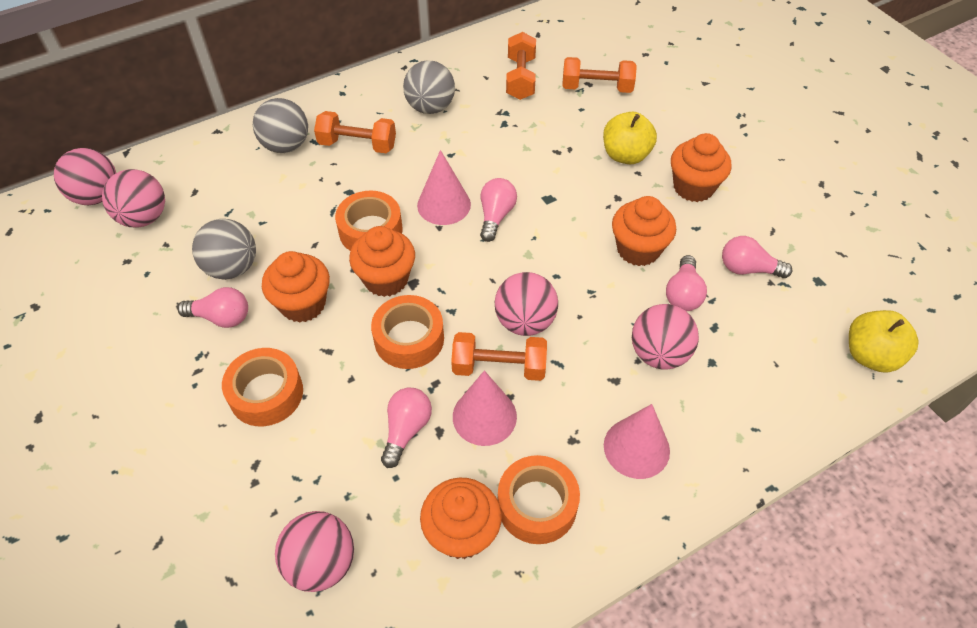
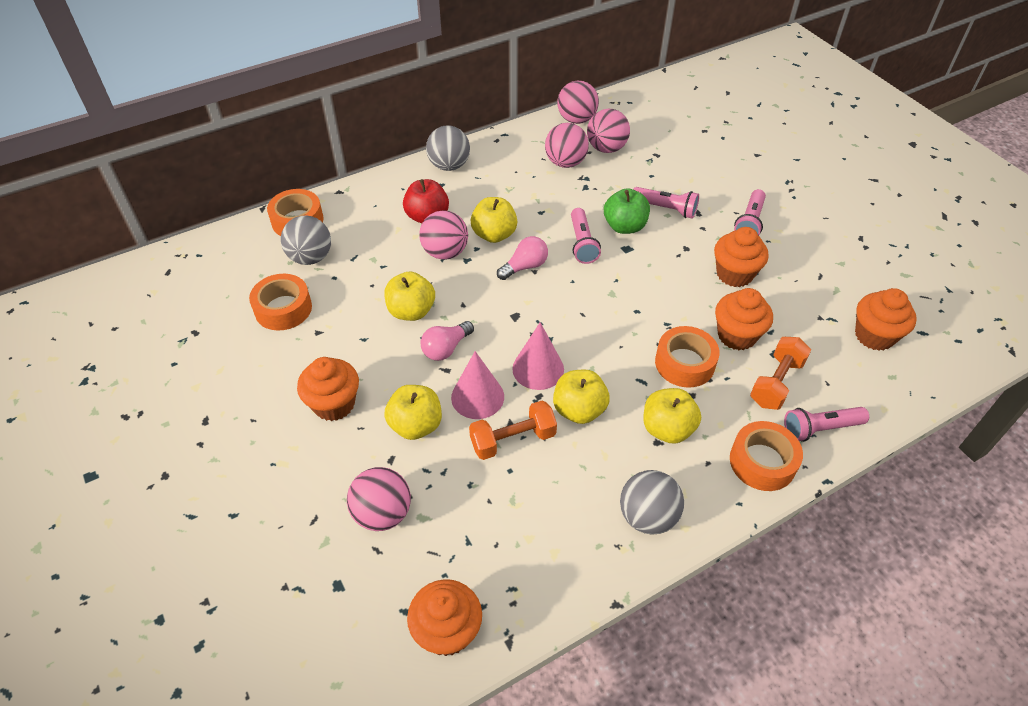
green apple: 0 -> 1
orange dumbbell: 4 -> 2
pink cone: 3 -> 2
pink flashlight: 0 -> 4
pink light bulb: 5 -> 2
red apple: 0 -> 1
yellow apple: 2 -> 5

